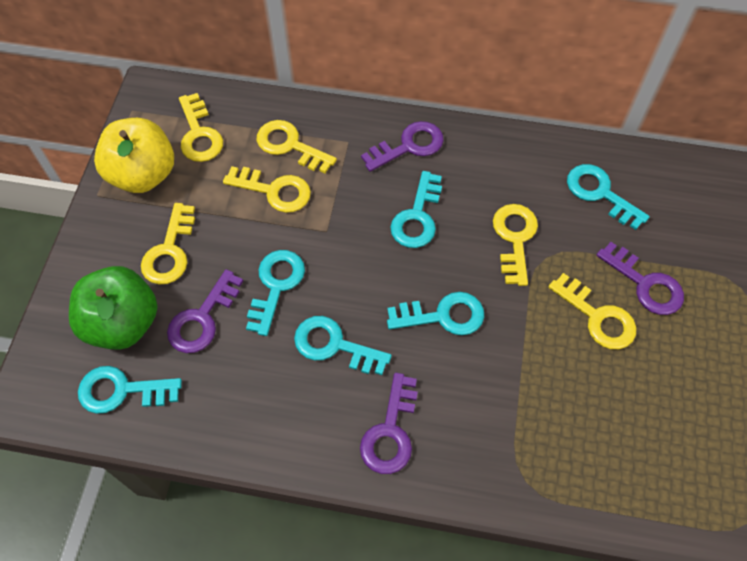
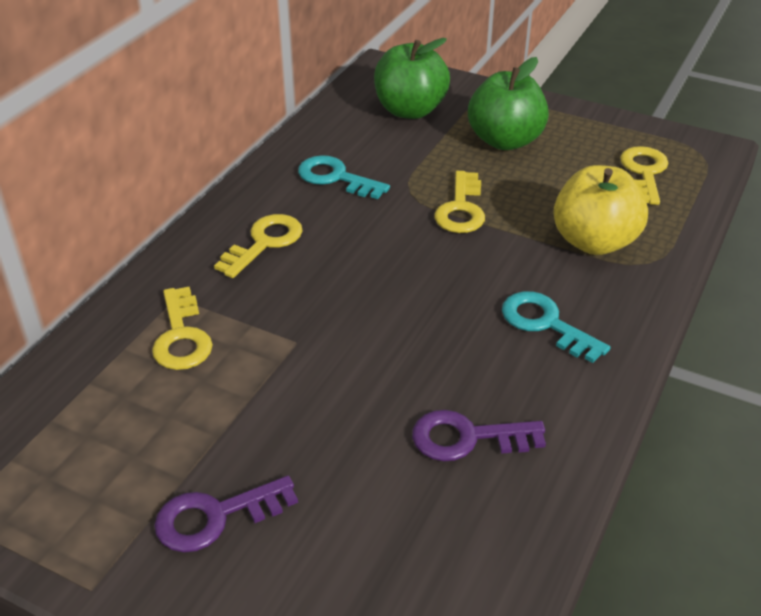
green apple: 1 -> 2
purple key: 4 -> 2
turquoise key: 6 -> 2
yellow key: 6 -> 4

